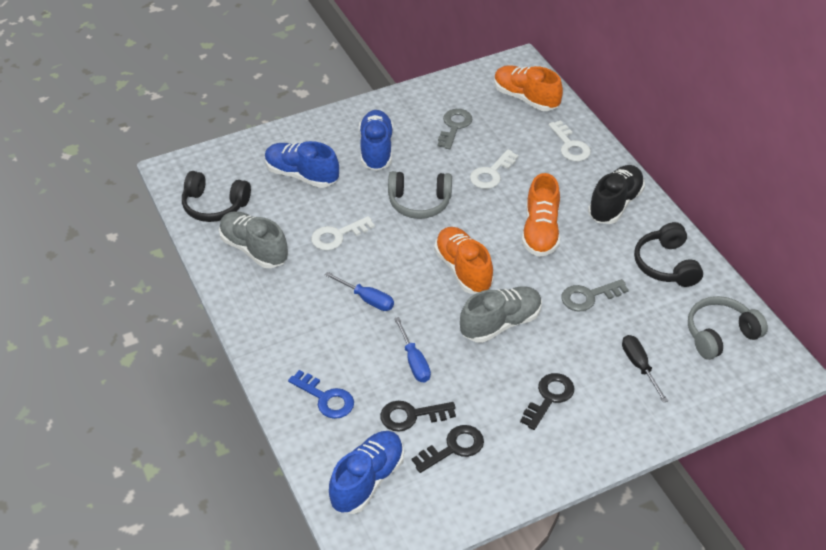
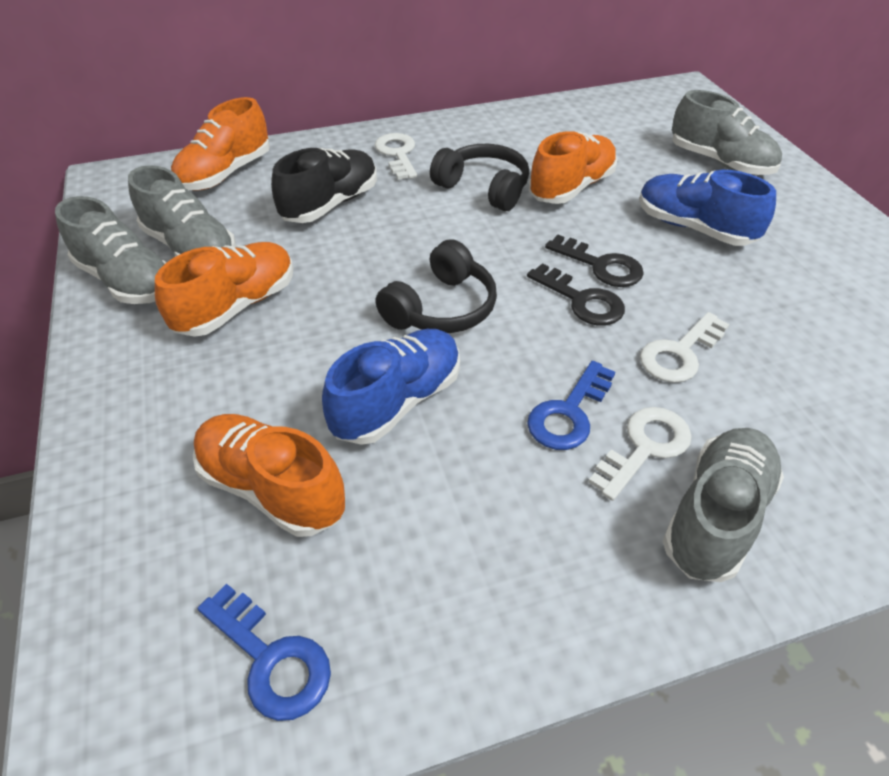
black key: 3 -> 2
black screwdriver: 1 -> 0
blue key: 1 -> 2
blue screwdriver: 2 -> 0
blue shoe: 3 -> 2
grey headphones: 2 -> 0
grey key: 2 -> 0
grey shoe: 2 -> 4
orange shoe: 3 -> 4

